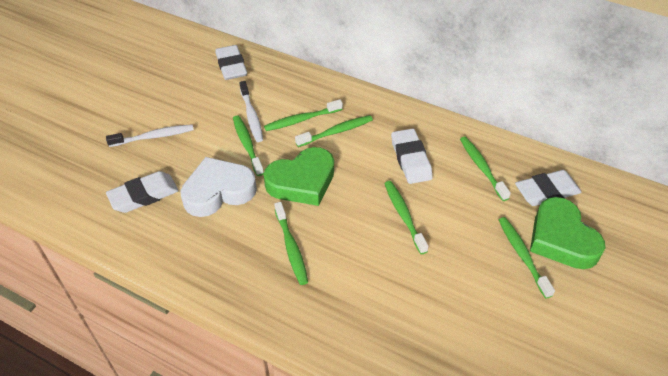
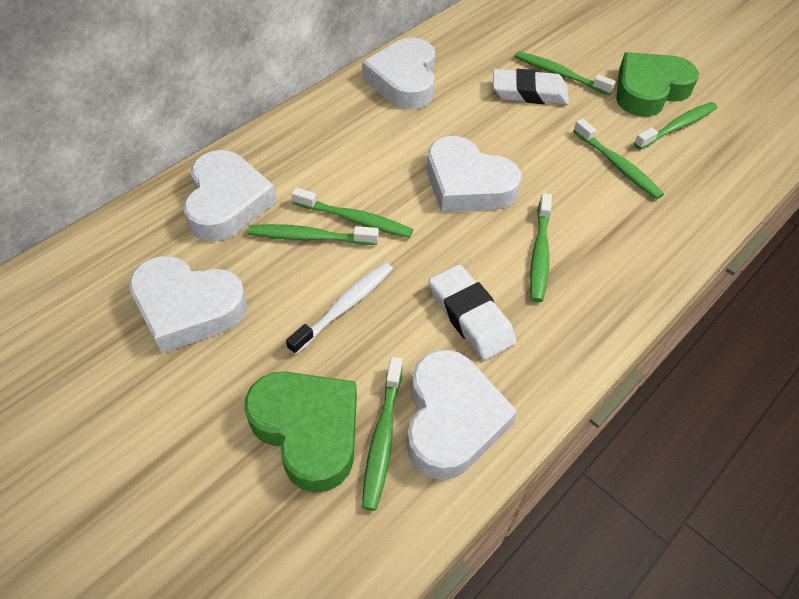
white eraser: 4 -> 2
white heart: 1 -> 5
white toothbrush: 2 -> 1

